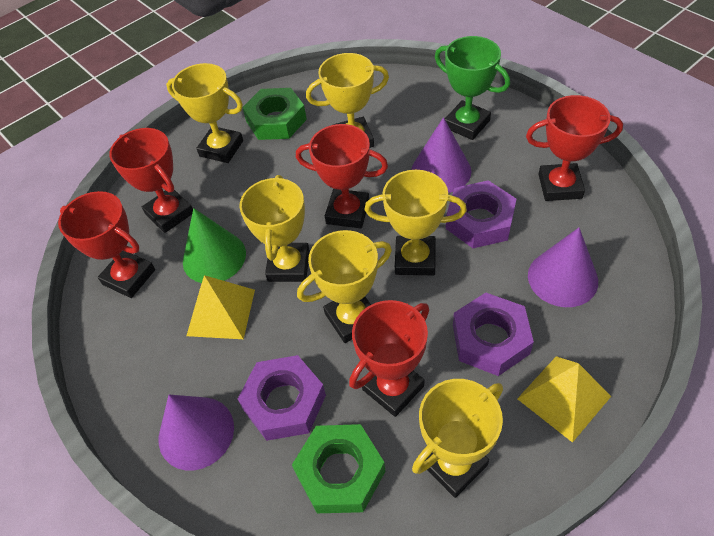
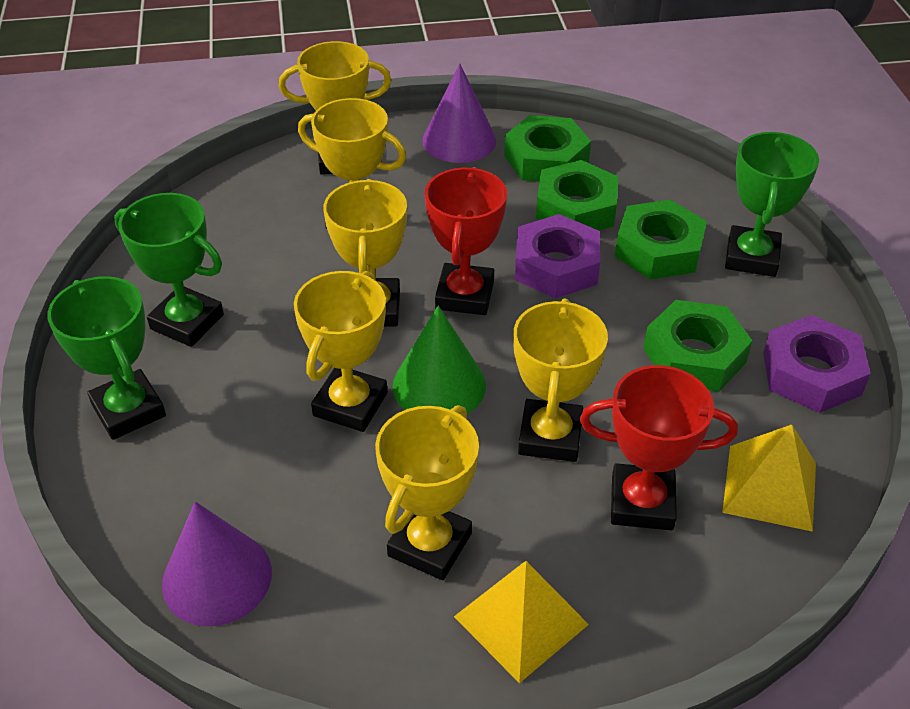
green nut: 2 -> 4
green trophy: 1 -> 3
purple cone: 3 -> 2
purple nut: 3 -> 2
red trophy: 5 -> 2

